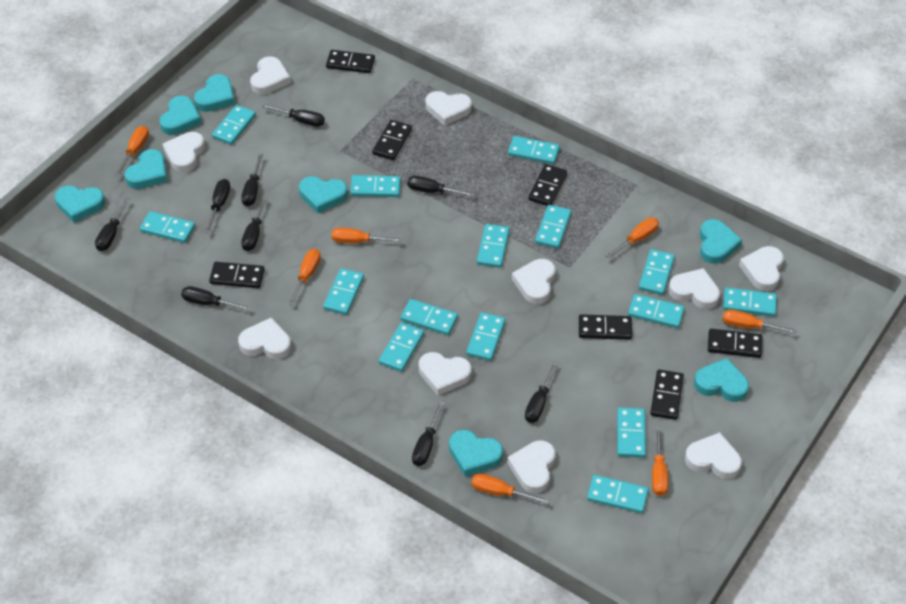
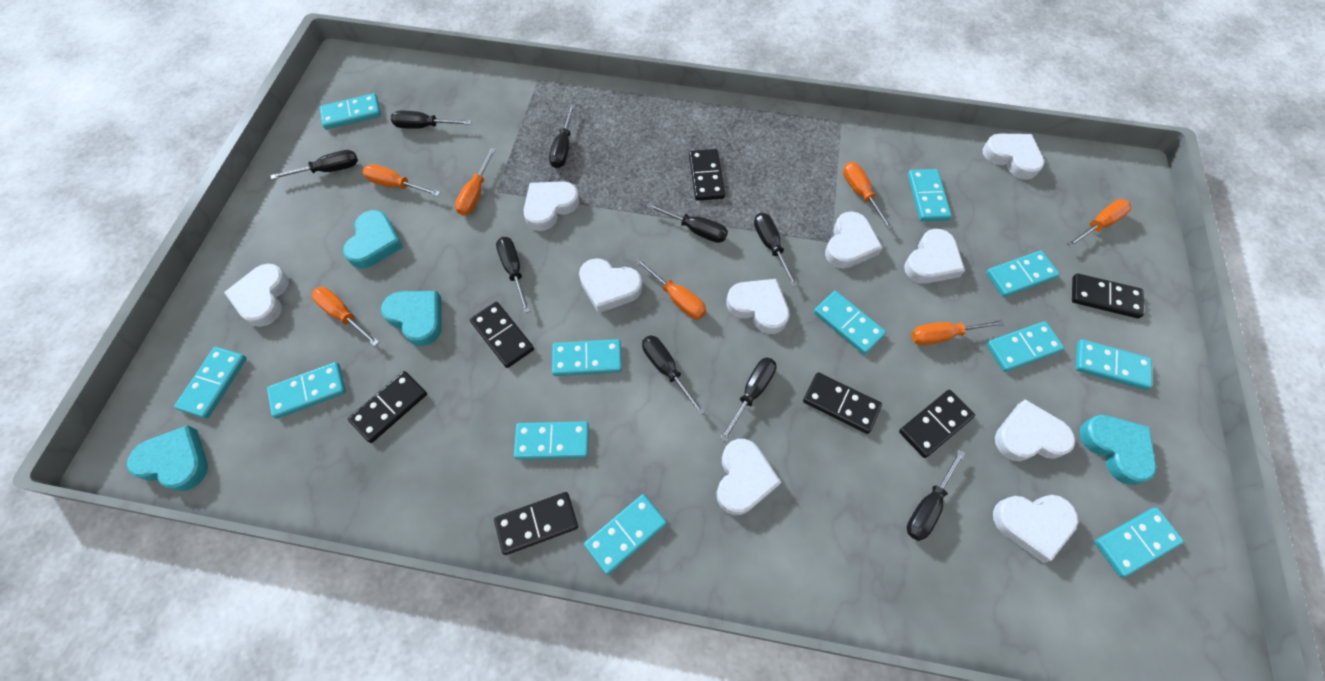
turquoise domino: 15 -> 12
turquoise heart: 8 -> 4

